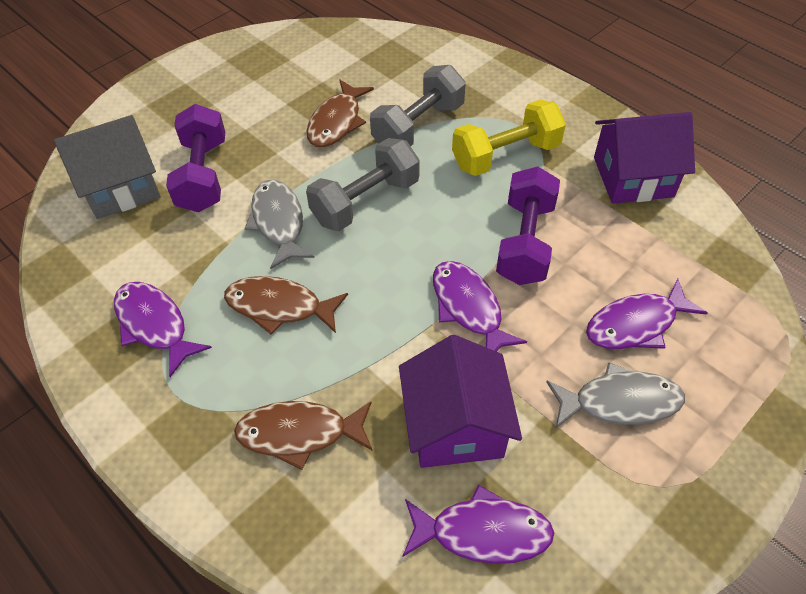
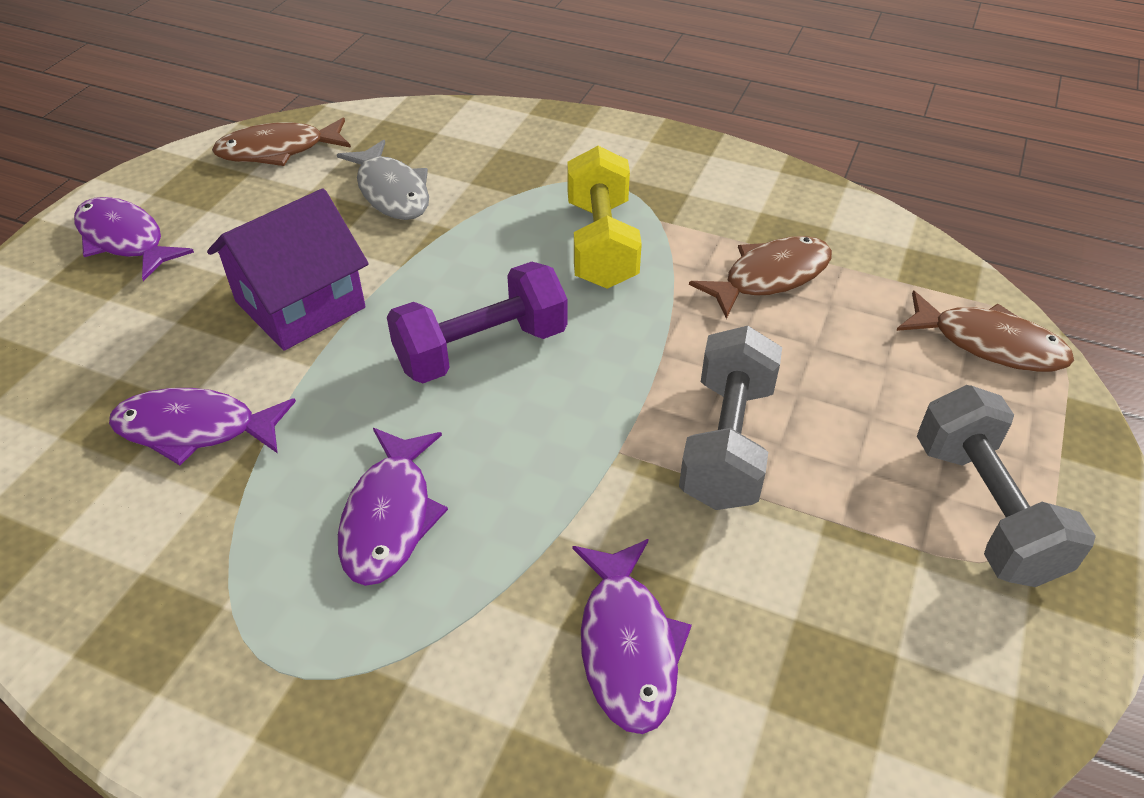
grey fish: 2 -> 1
grey house: 1 -> 0
purple dumbbell: 2 -> 1
purple house: 2 -> 1

